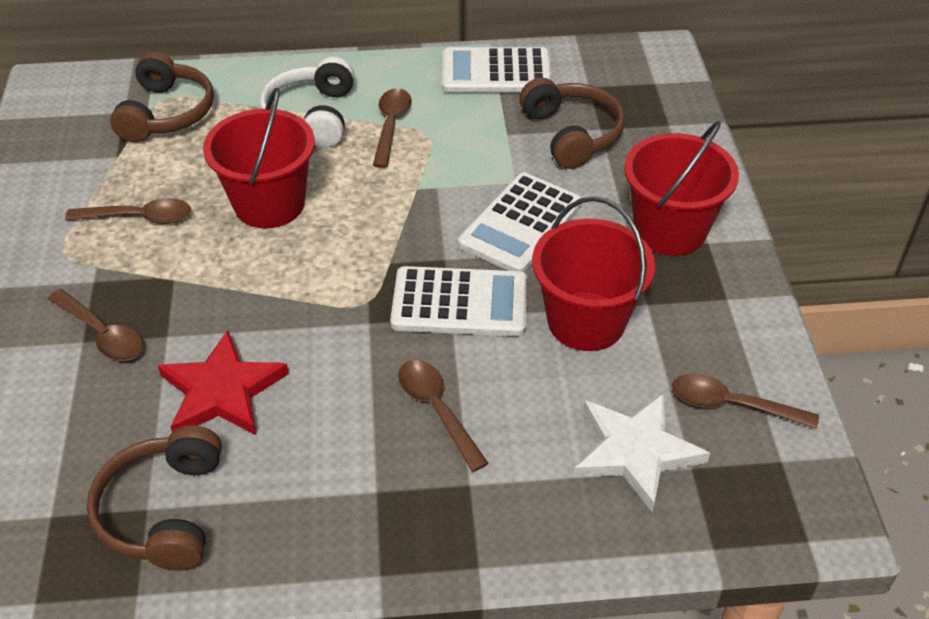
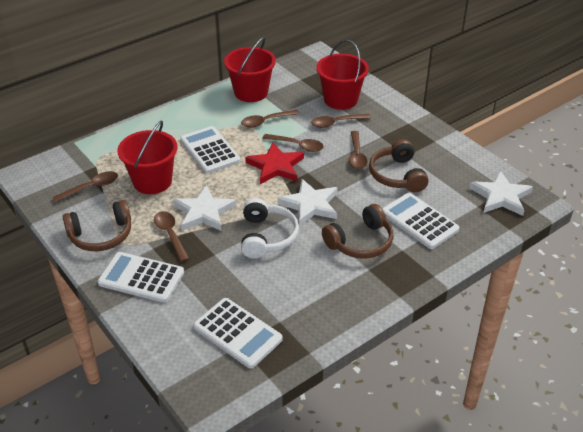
brown spoon: 5 -> 6
white calculator: 3 -> 4
white star: 1 -> 3

